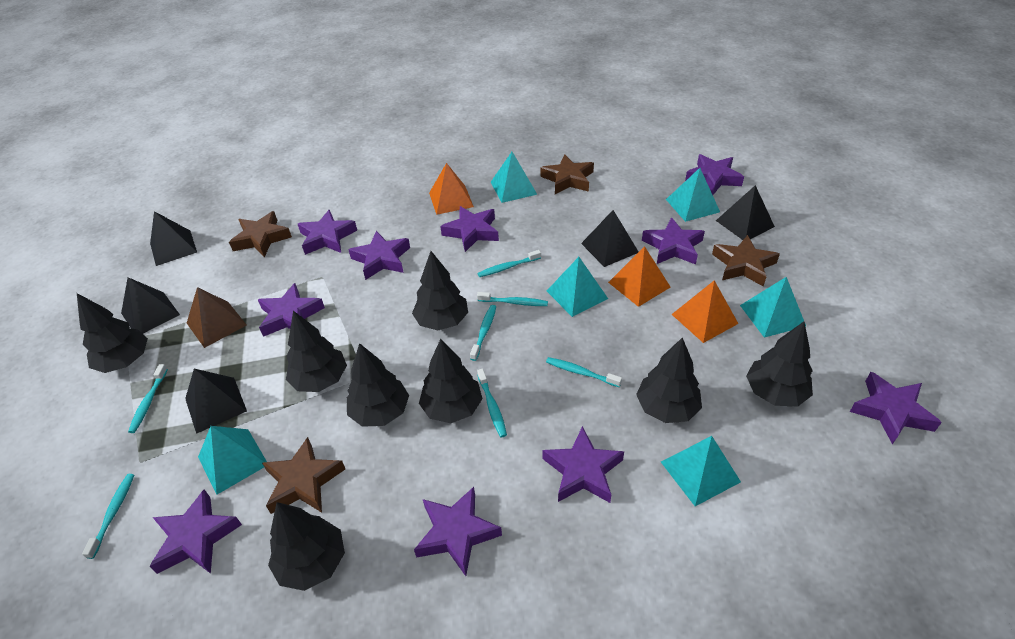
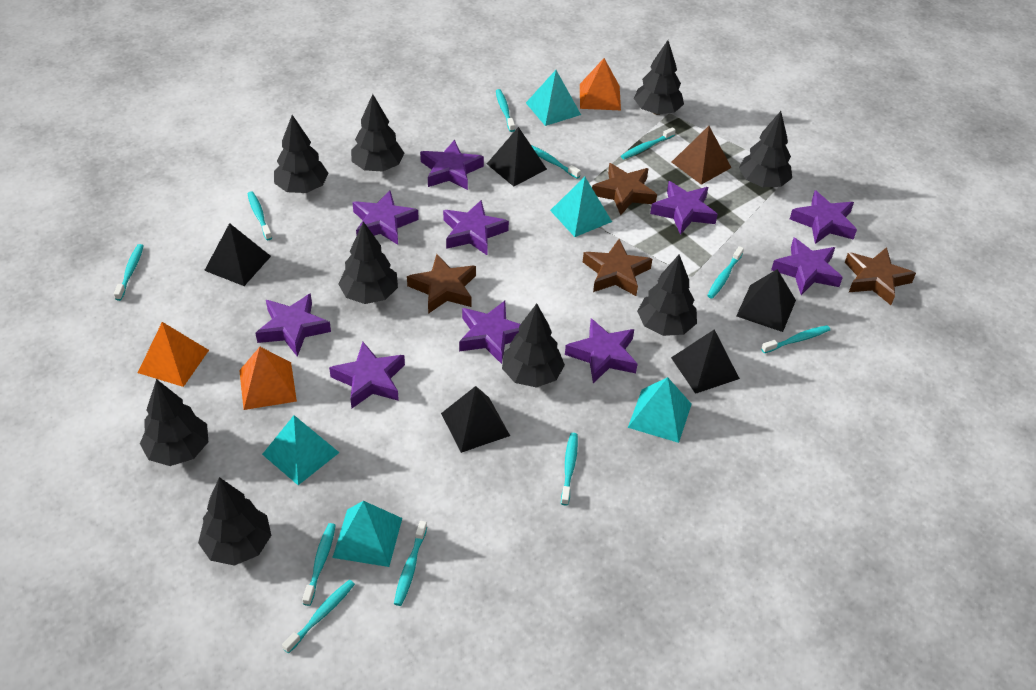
black tree: 8 -> 9
turquoise pyramid: 6 -> 5
turquoise toothbrush: 7 -> 11

